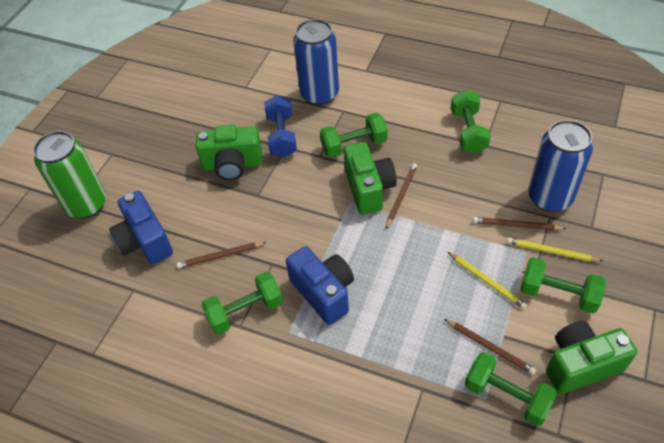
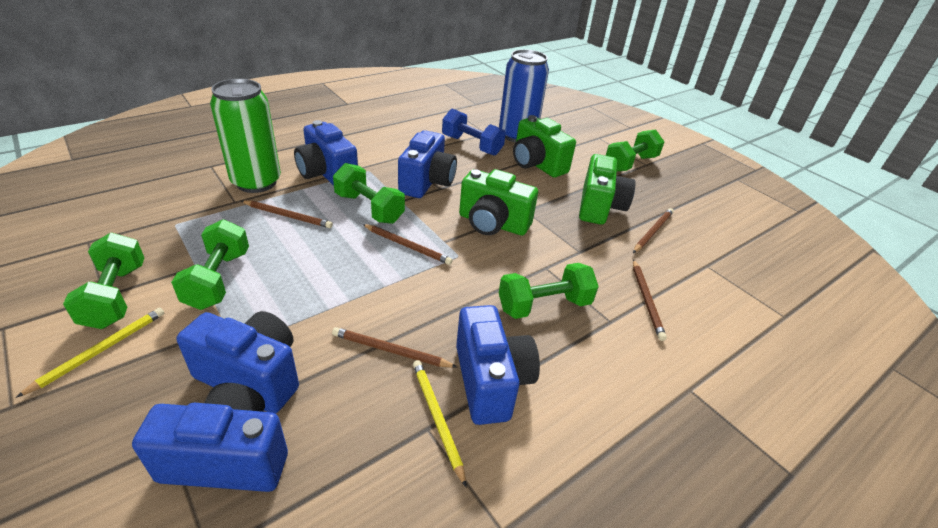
blue camera: 2 -> 5
blue can: 2 -> 1
brown pencil: 4 -> 5

